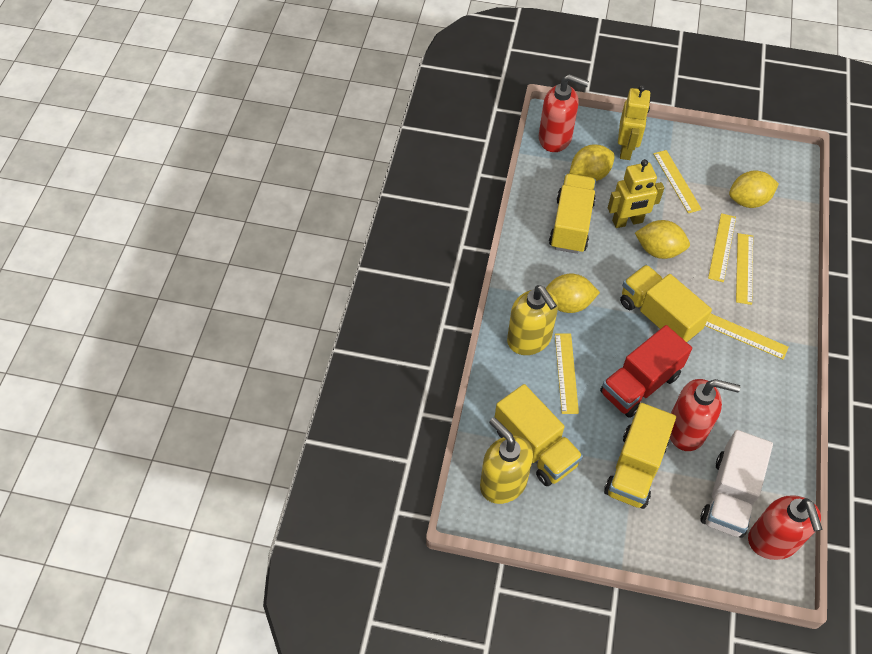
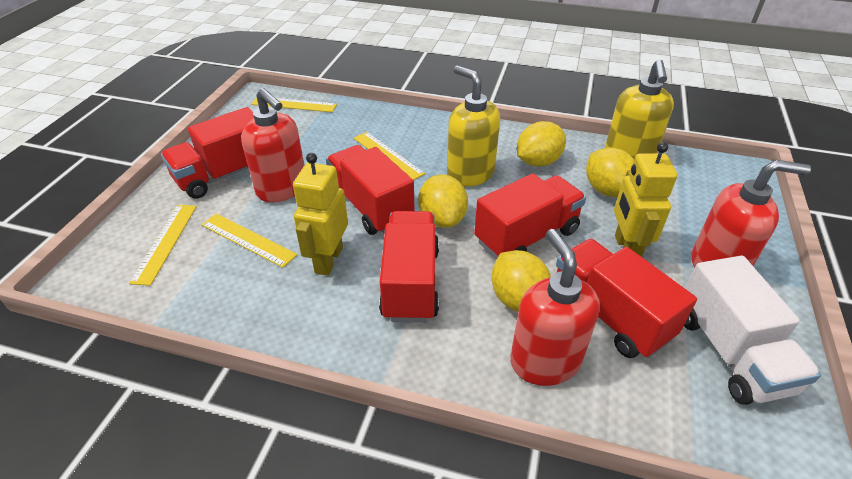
red truck: 1 -> 5
yellow ruler: 5 -> 4
yellow truck: 4 -> 0

